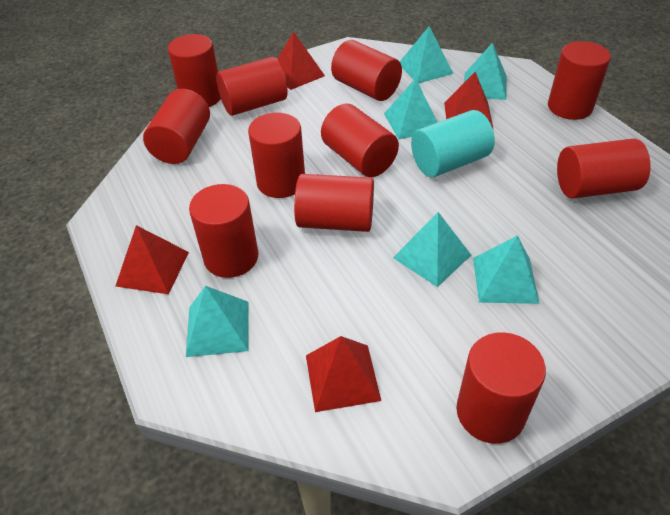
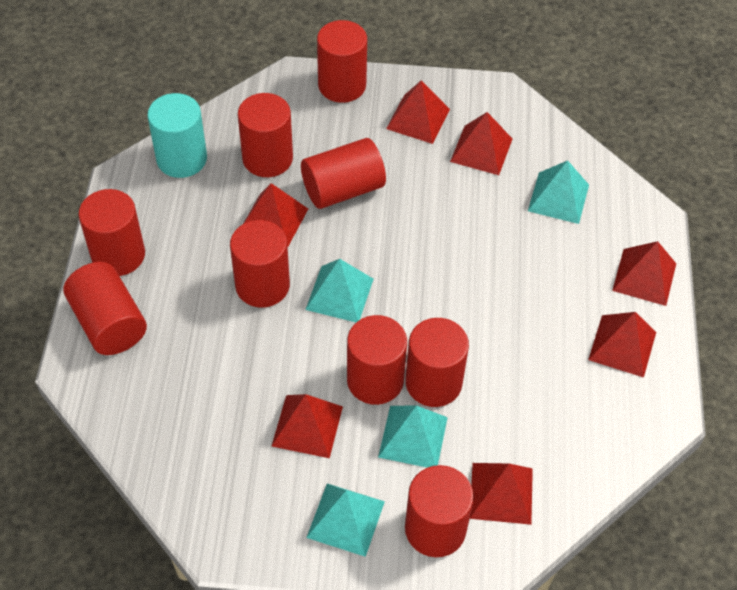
red cylinder: 11 -> 9
red pyramid: 4 -> 7
turquoise pyramid: 6 -> 4

